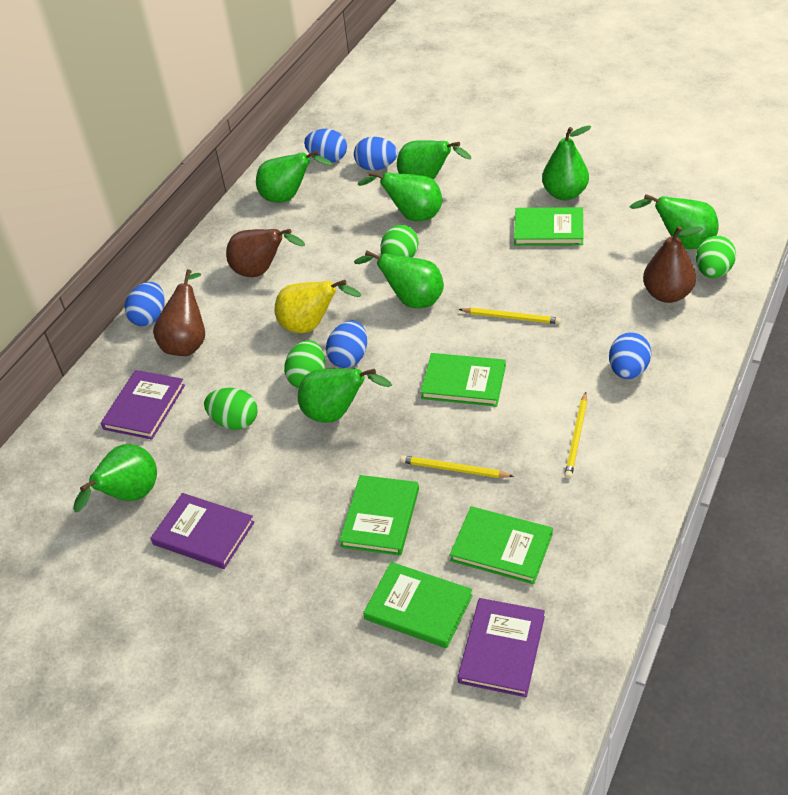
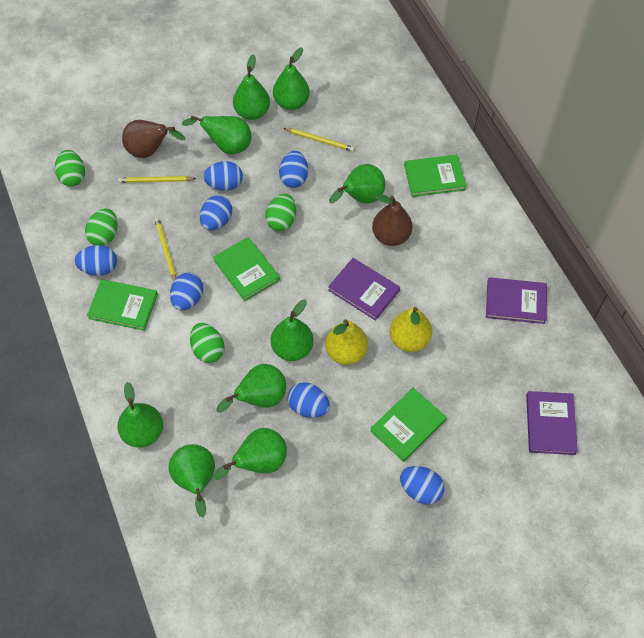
blue egg: 5 -> 7
brown pear: 3 -> 2
green book: 5 -> 4
green pear: 8 -> 9
yellow pear: 1 -> 2

